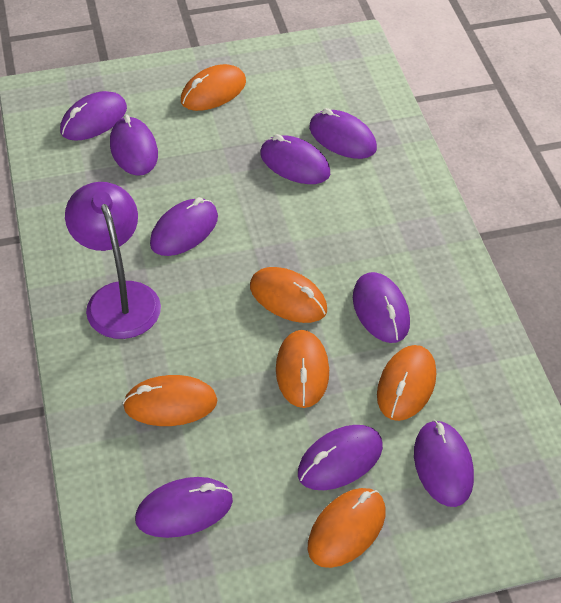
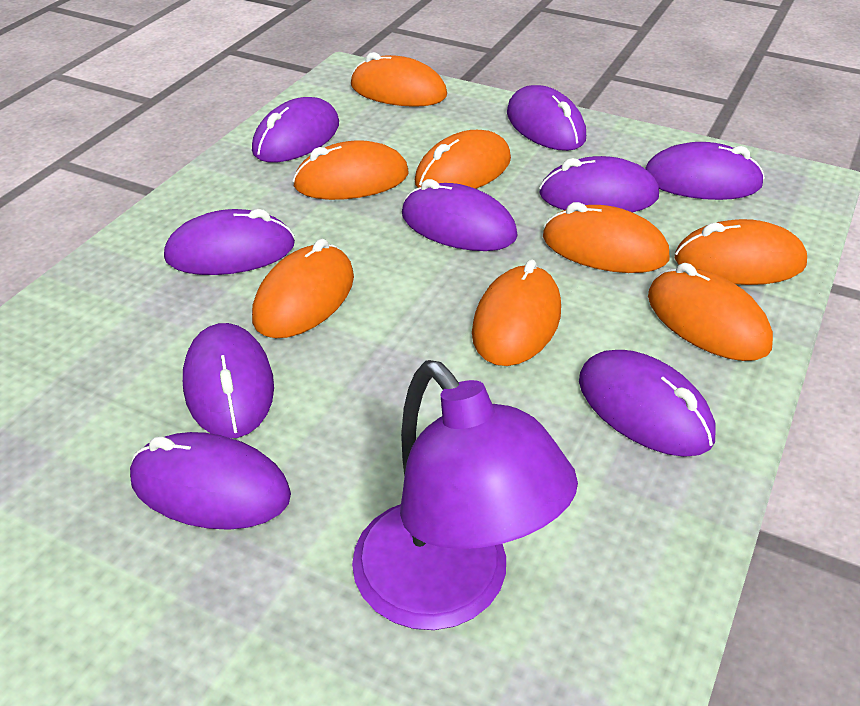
orange mouse: 6 -> 8

